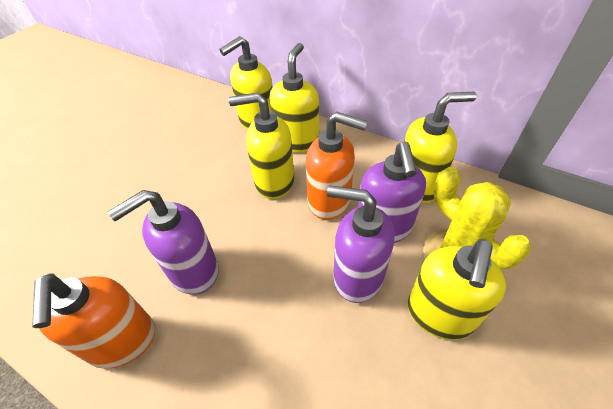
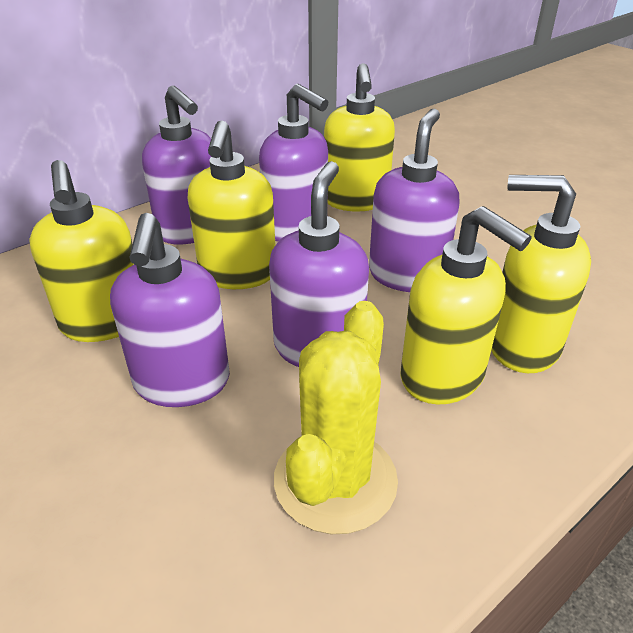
orange soap dispenser: 2 -> 0
purple soap dispenser: 3 -> 5

